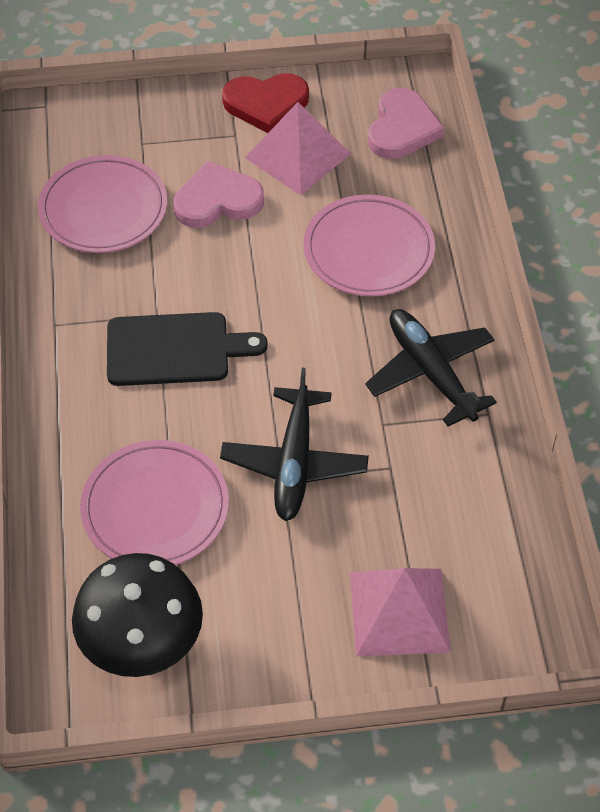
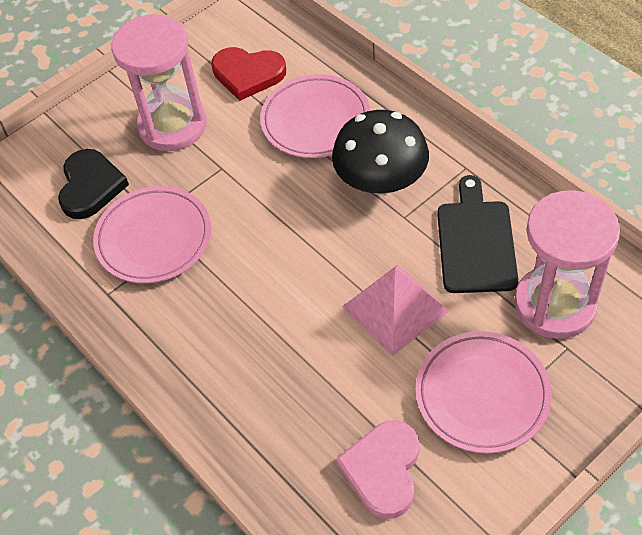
black heart: 0 -> 1
black plane: 2 -> 0
pink heart: 2 -> 1
pink hourglass: 0 -> 2
pink pyramid: 2 -> 1

